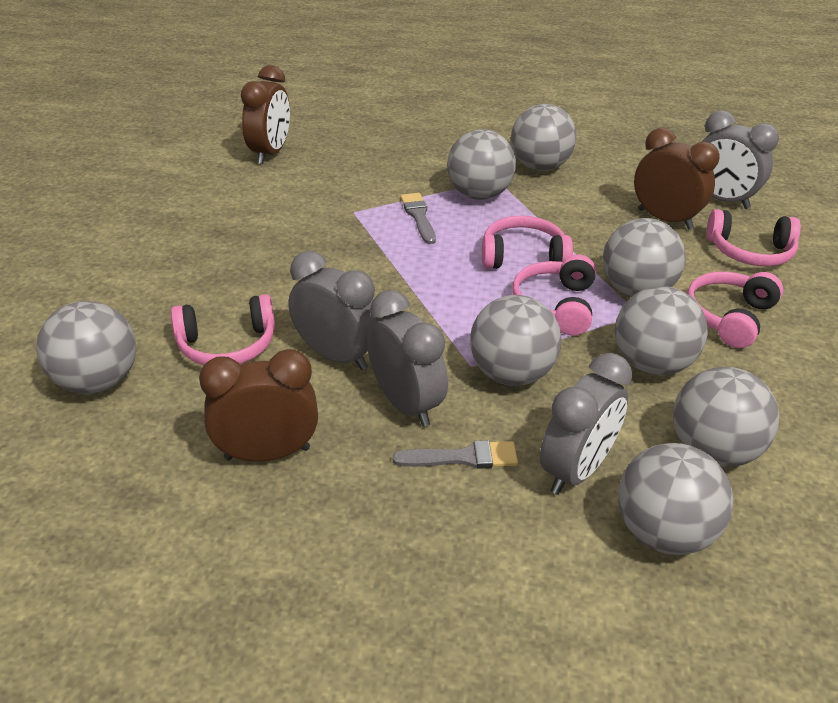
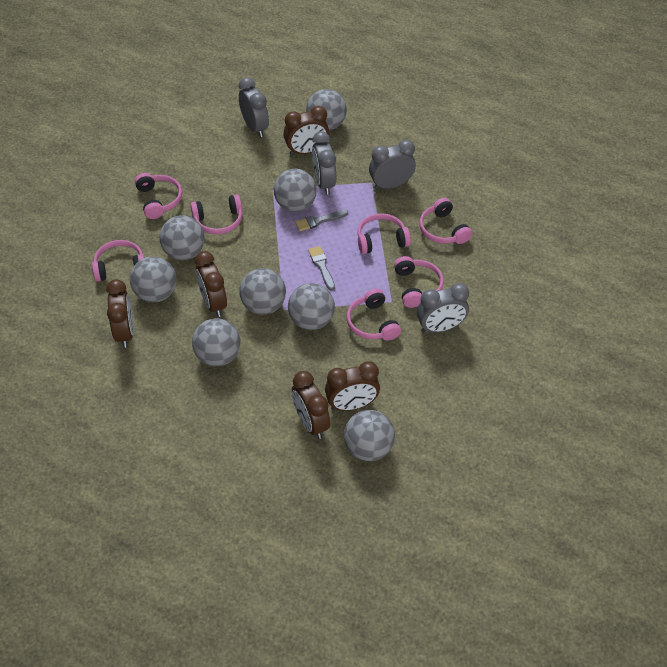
brown clock: 3 -> 5
pink headphones: 5 -> 7

